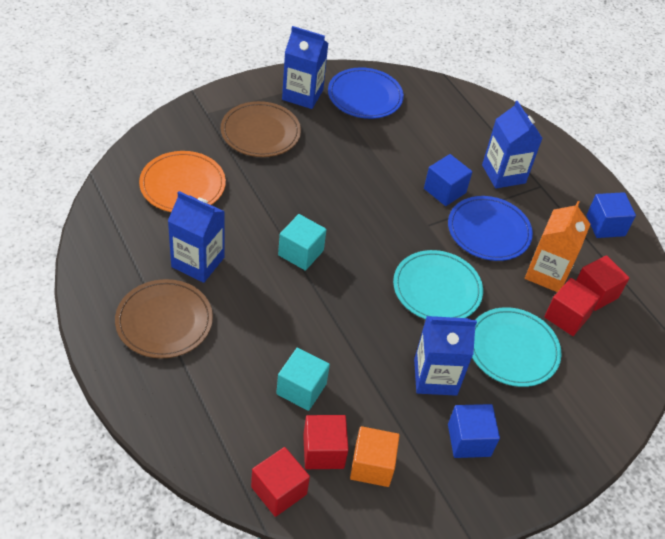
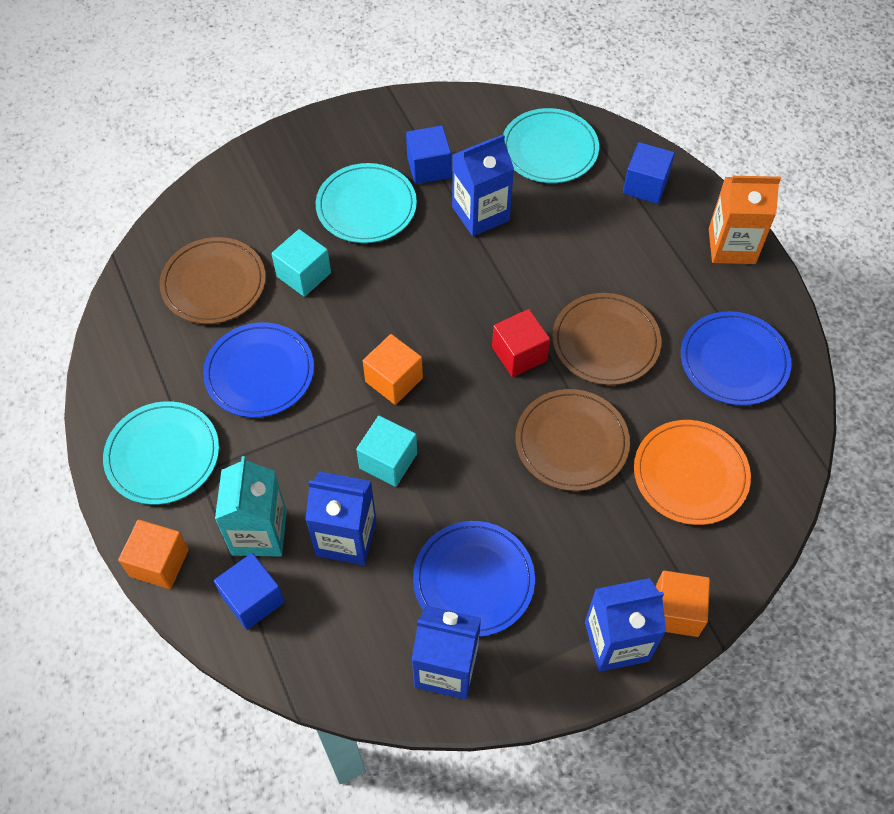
blue plate: 2 -> 3
brown plate: 2 -> 3
orange cube: 1 -> 3
red cube: 4 -> 1
turquoise carton: 0 -> 1
turquoise plate: 2 -> 3

